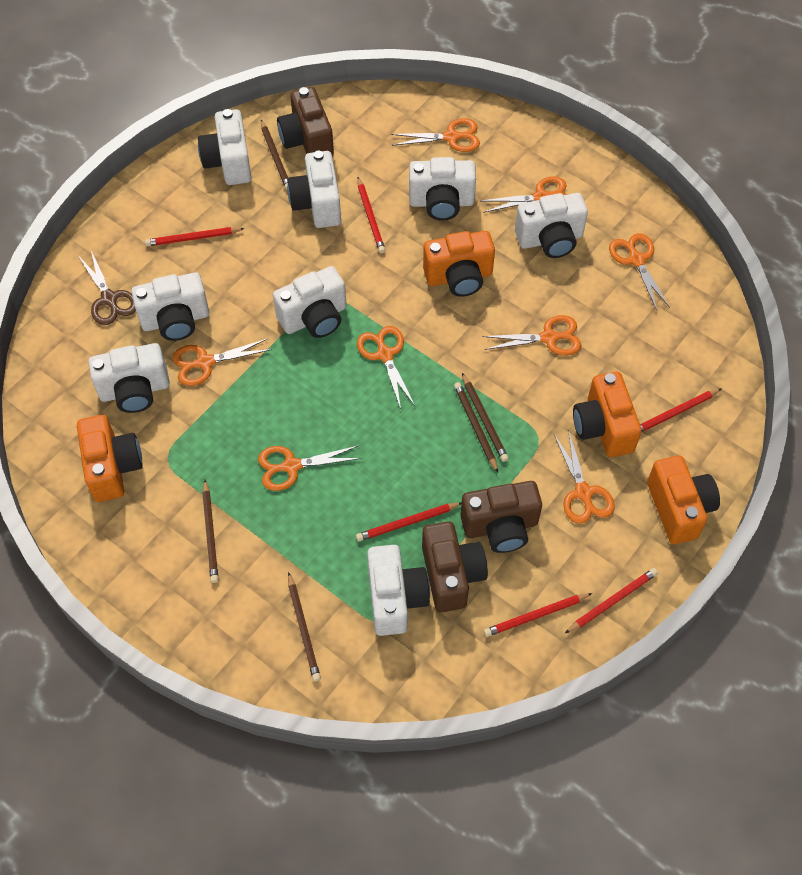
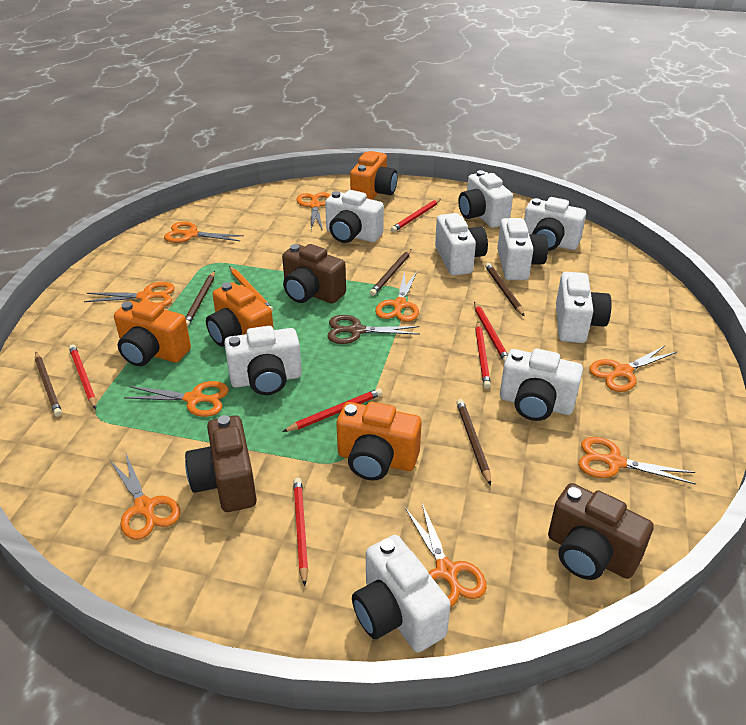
orange pencil: 0 -> 1
orange scissors: 8 -> 9
white camera: 8 -> 9

